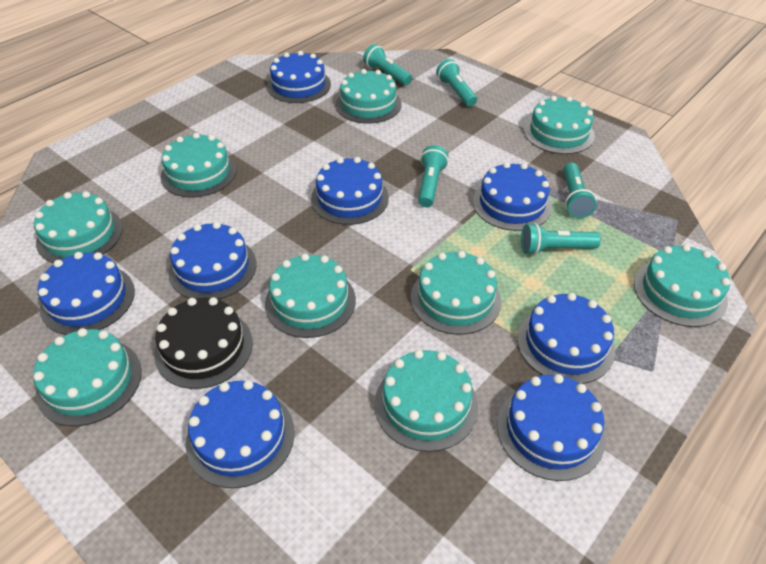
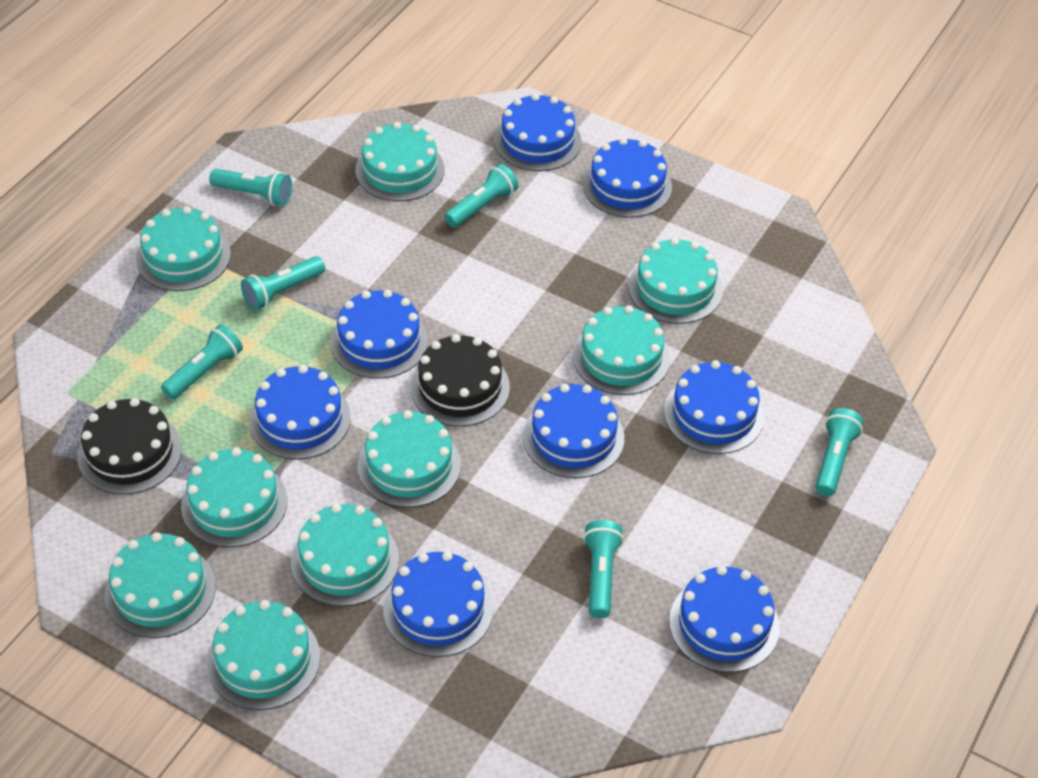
black cake: 1 -> 2
turquoise flashlight: 5 -> 6

